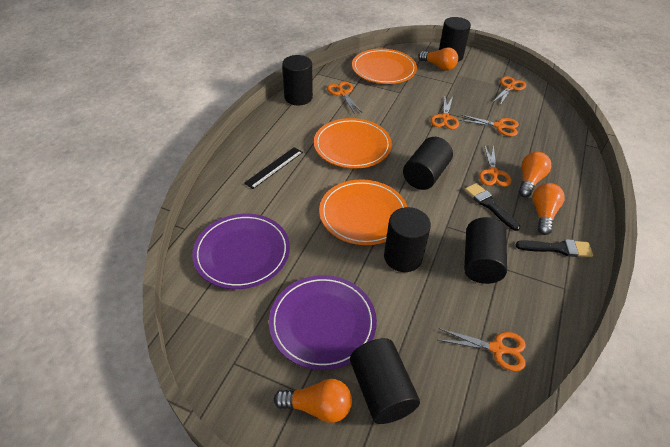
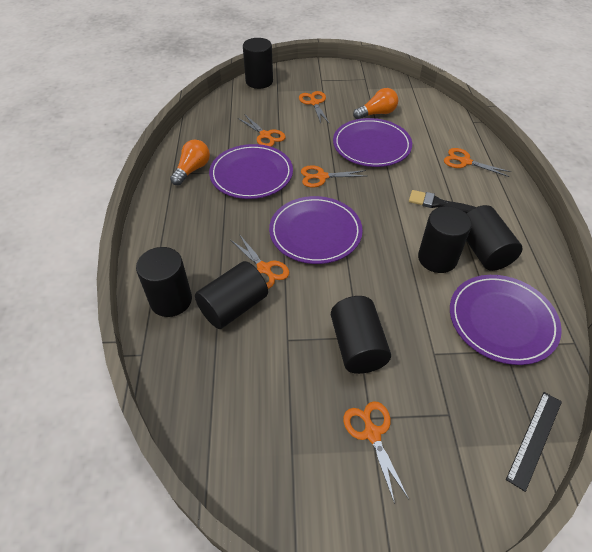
black brush: 2 -> 1
orange light bulb: 4 -> 2
orange plate: 3 -> 0
purple plate: 2 -> 4

